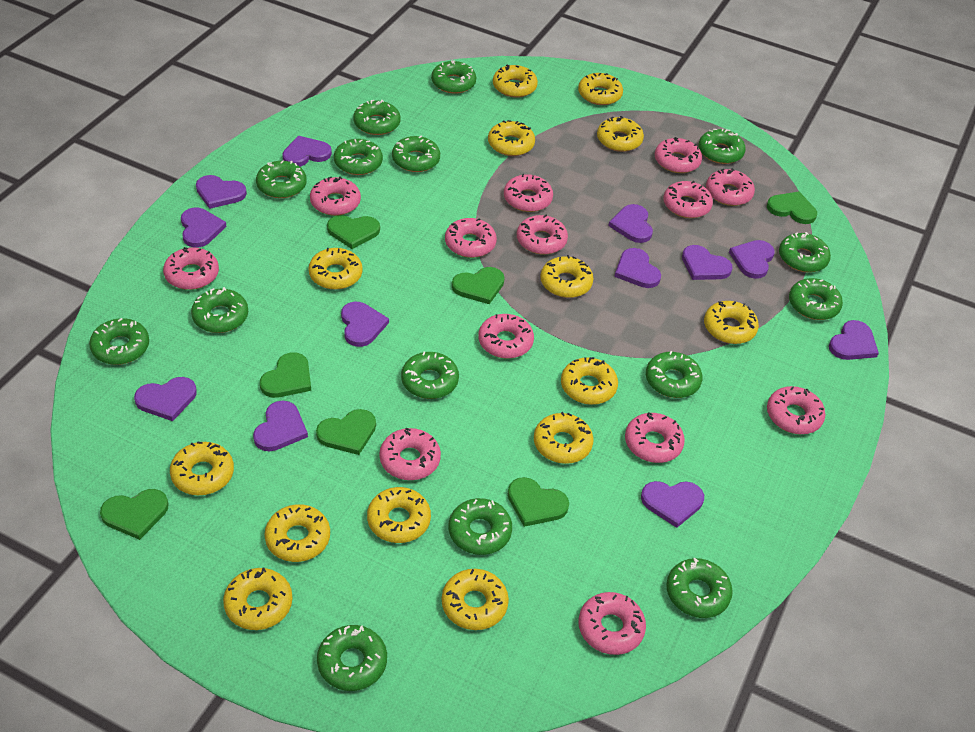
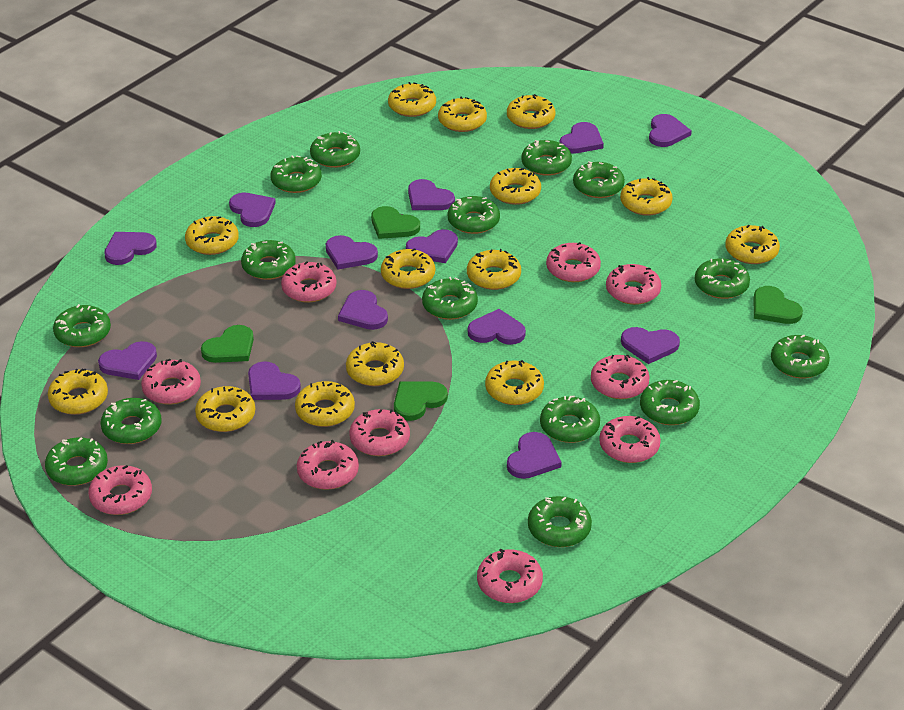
green heart: 7 -> 4
pink donut: 13 -> 10
purple heart: 12 -> 13

